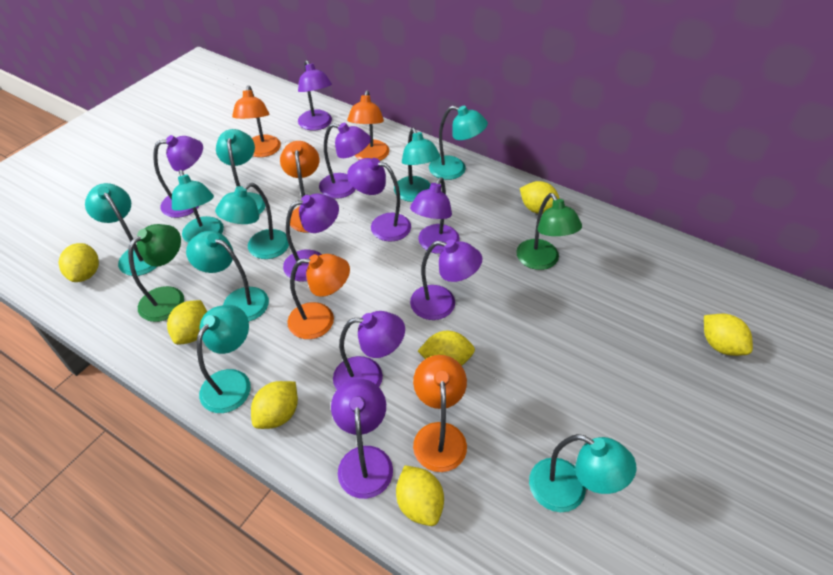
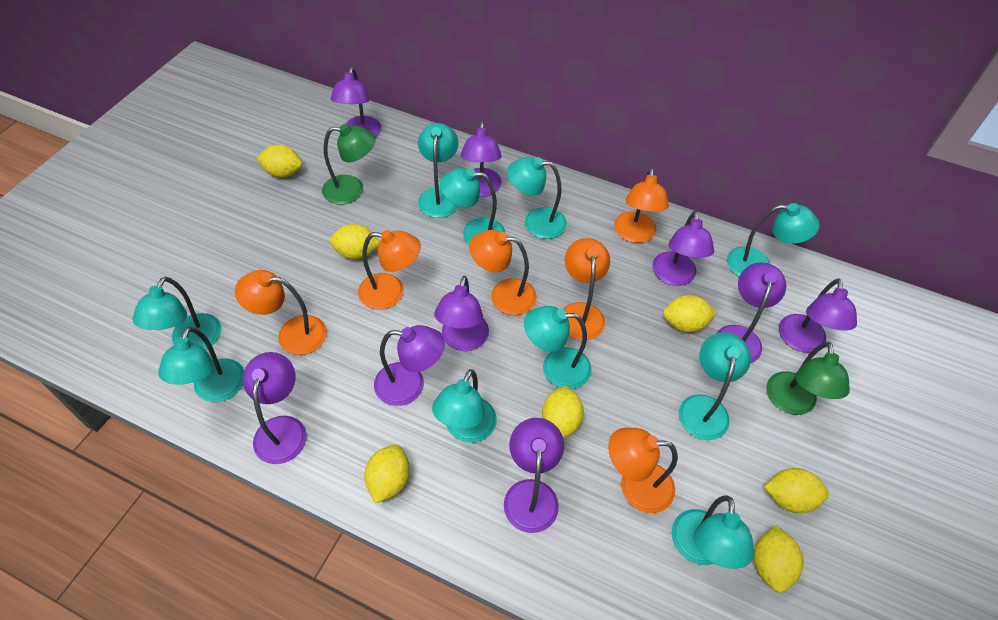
orange lamp: 5 -> 6
turquoise lamp: 9 -> 10

